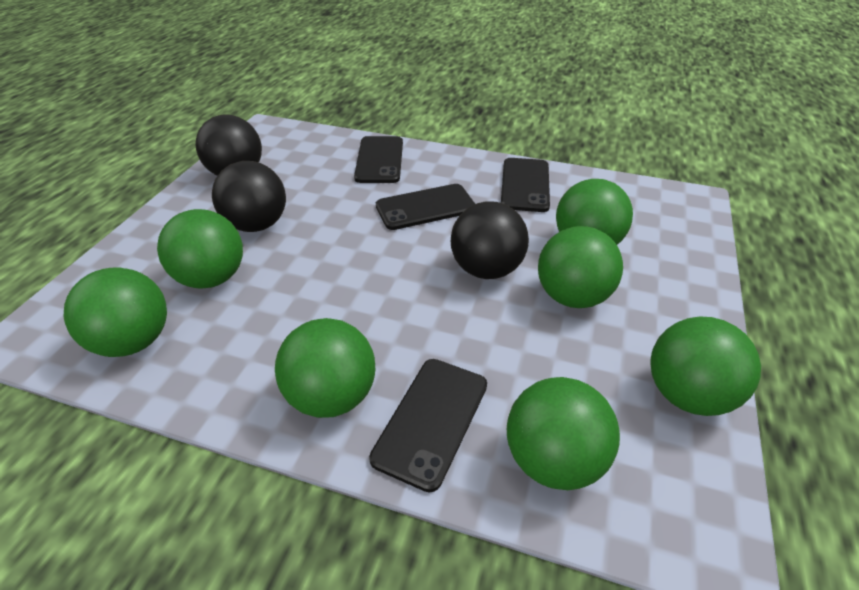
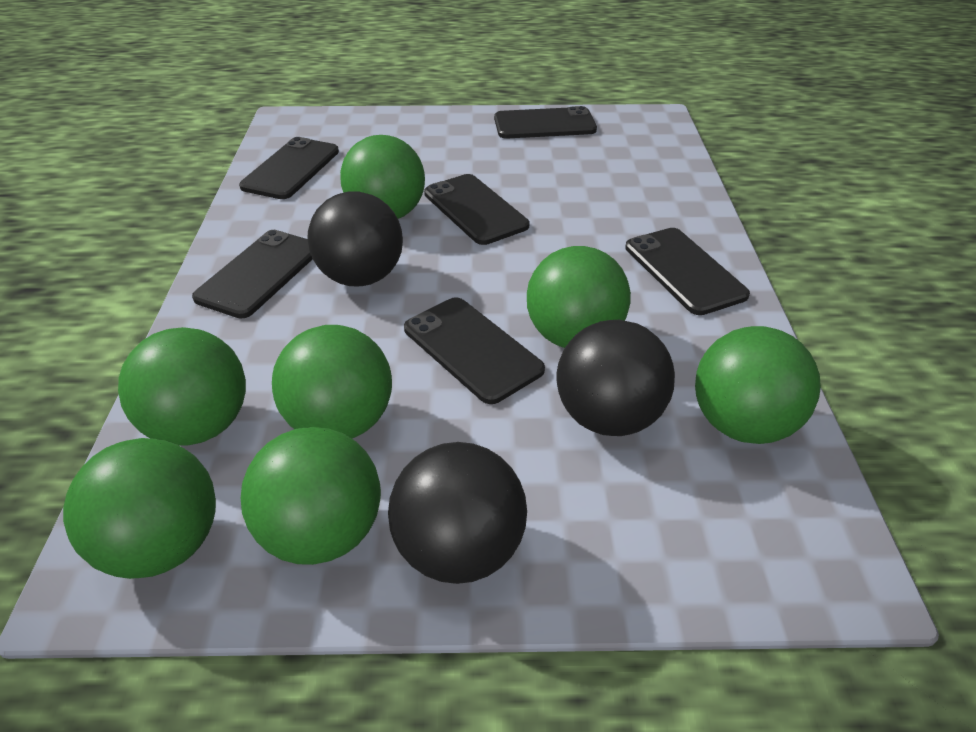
black phone: 4 -> 6

